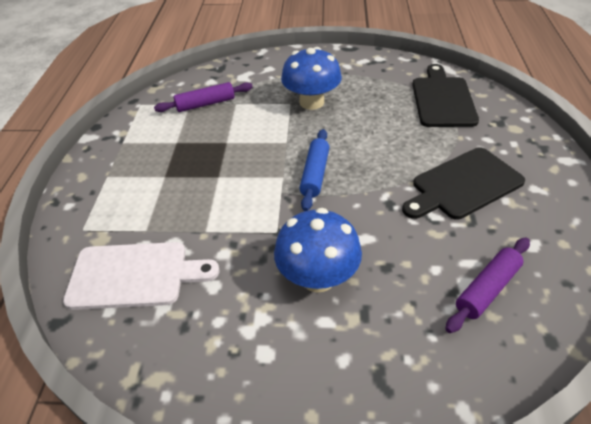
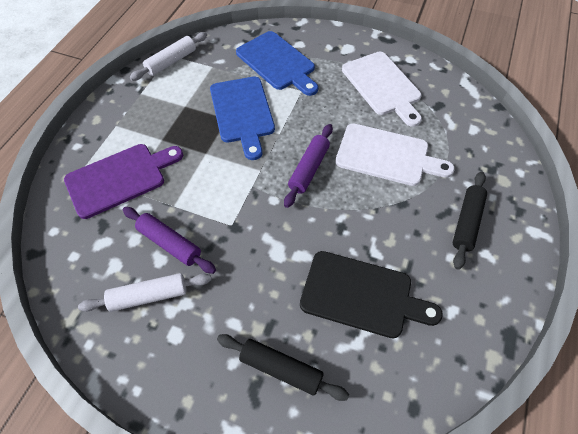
black cutting board: 2 -> 1
black rolling pin: 0 -> 2
blue cutting board: 0 -> 2
blue mushroom: 2 -> 0
blue rolling pin: 1 -> 0
purple cutting board: 0 -> 1
white cutting board: 1 -> 2
white rolling pin: 0 -> 2

